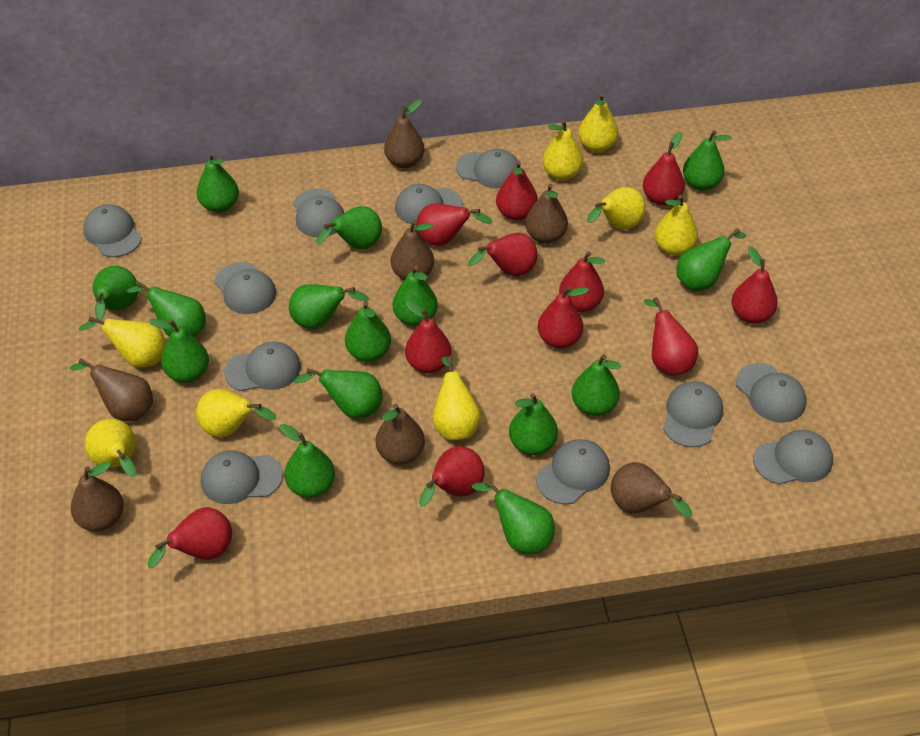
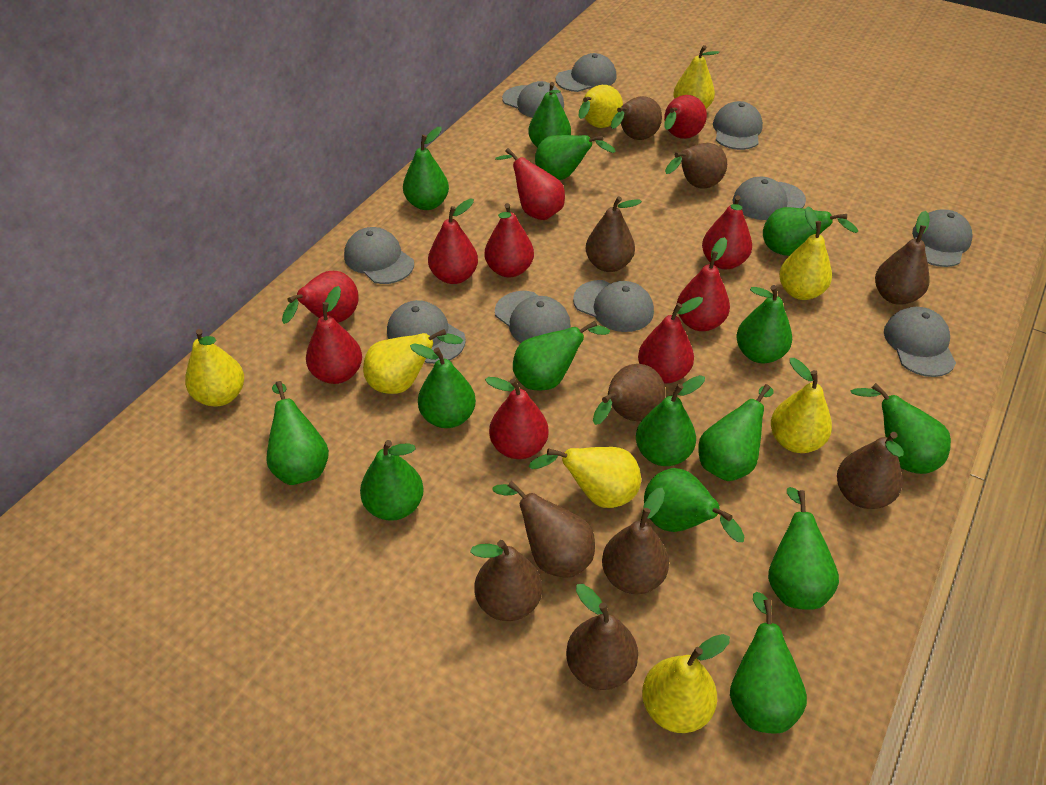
brown pear: 7 -> 10
grey cap: 11 -> 10
red pear: 11 -> 10

